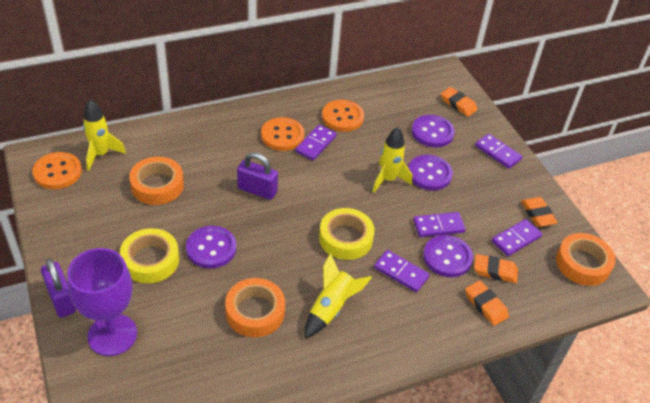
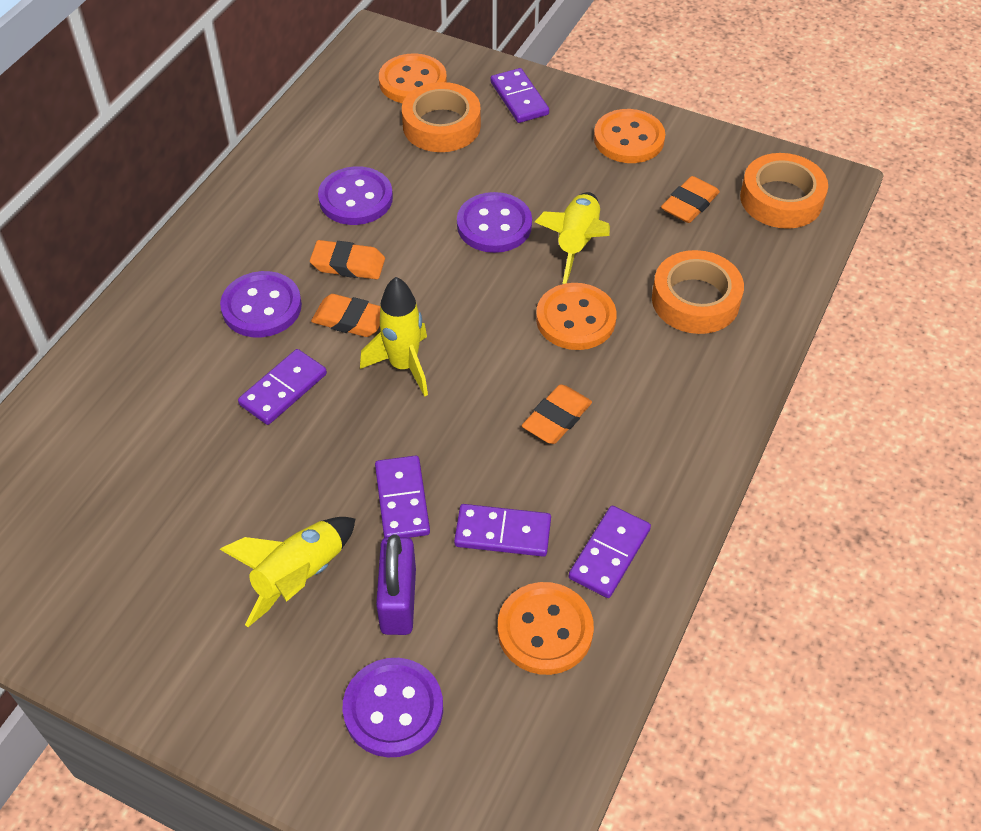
orange button: 3 -> 4
purple goblet: 1 -> 0
purple padlock: 2 -> 1
yellow tape: 2 -> 0

